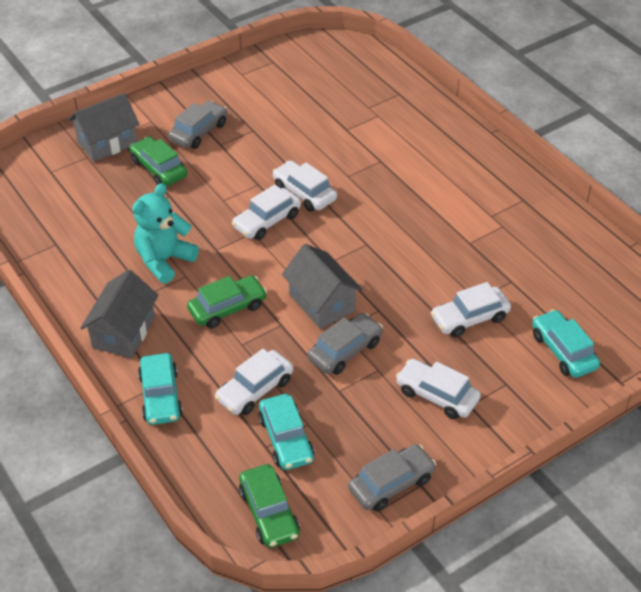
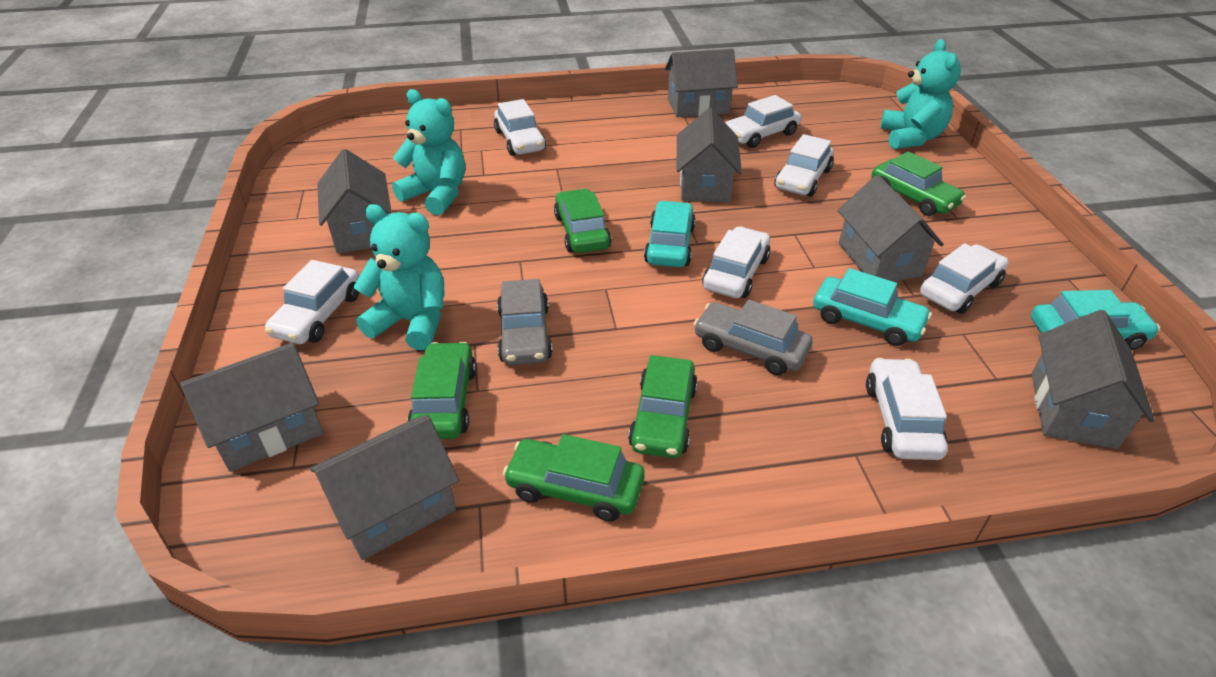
green car: 3 -> 5
grey car: 3 -> 2
grey house: 3 -> 7
turquoise teddy bear: 1 -> 3
white car: 5 -> 7

